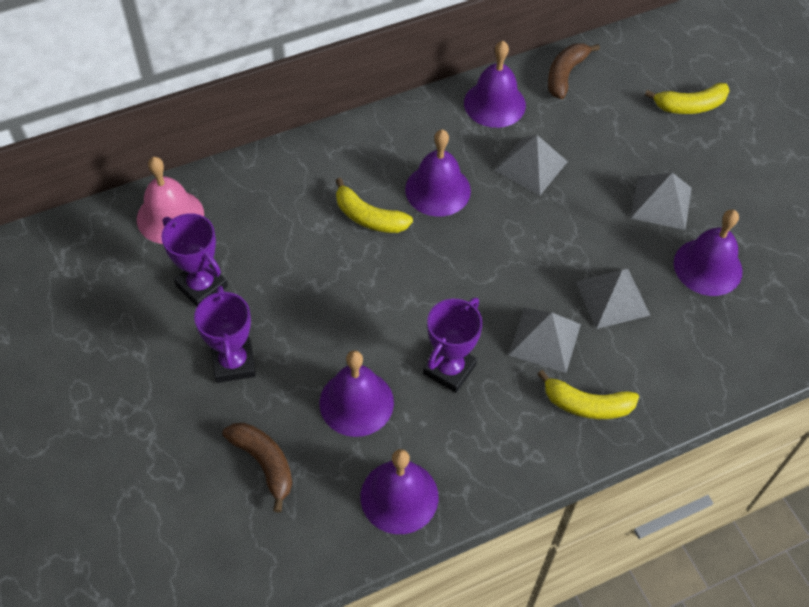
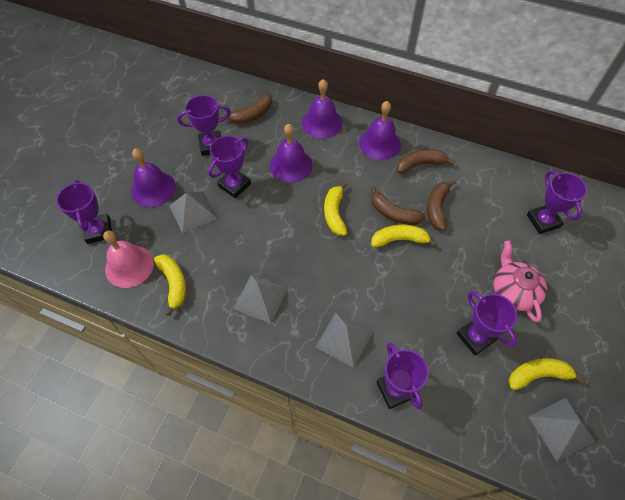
brown banana: 2 -> 4
pink teapot: 0 -> 1
purple bell: 5 -> 4
purple trophy: 3 -> 6
yellow banana: 3 -> 4

